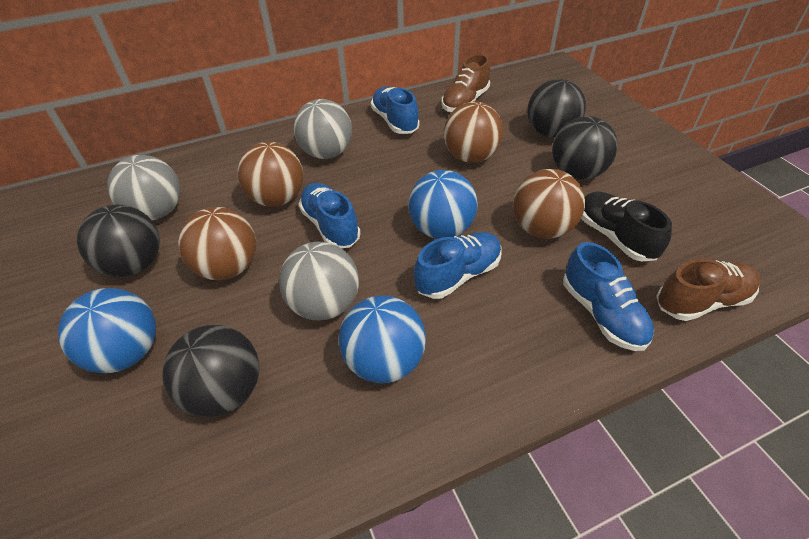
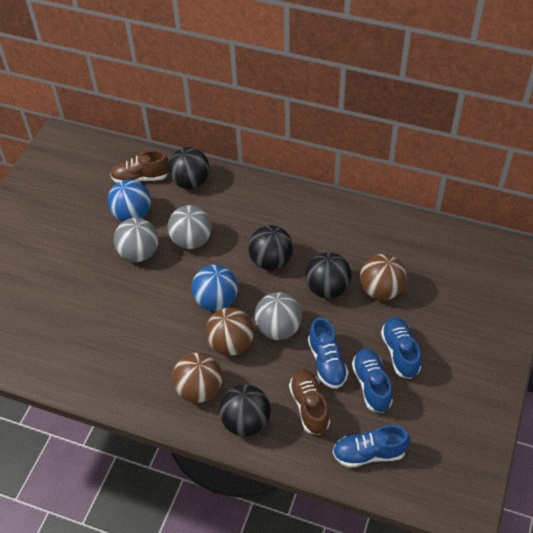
black shoe: 1 -> 0
blue ball: 3 -> 2
brown ball: 4 -> 3

